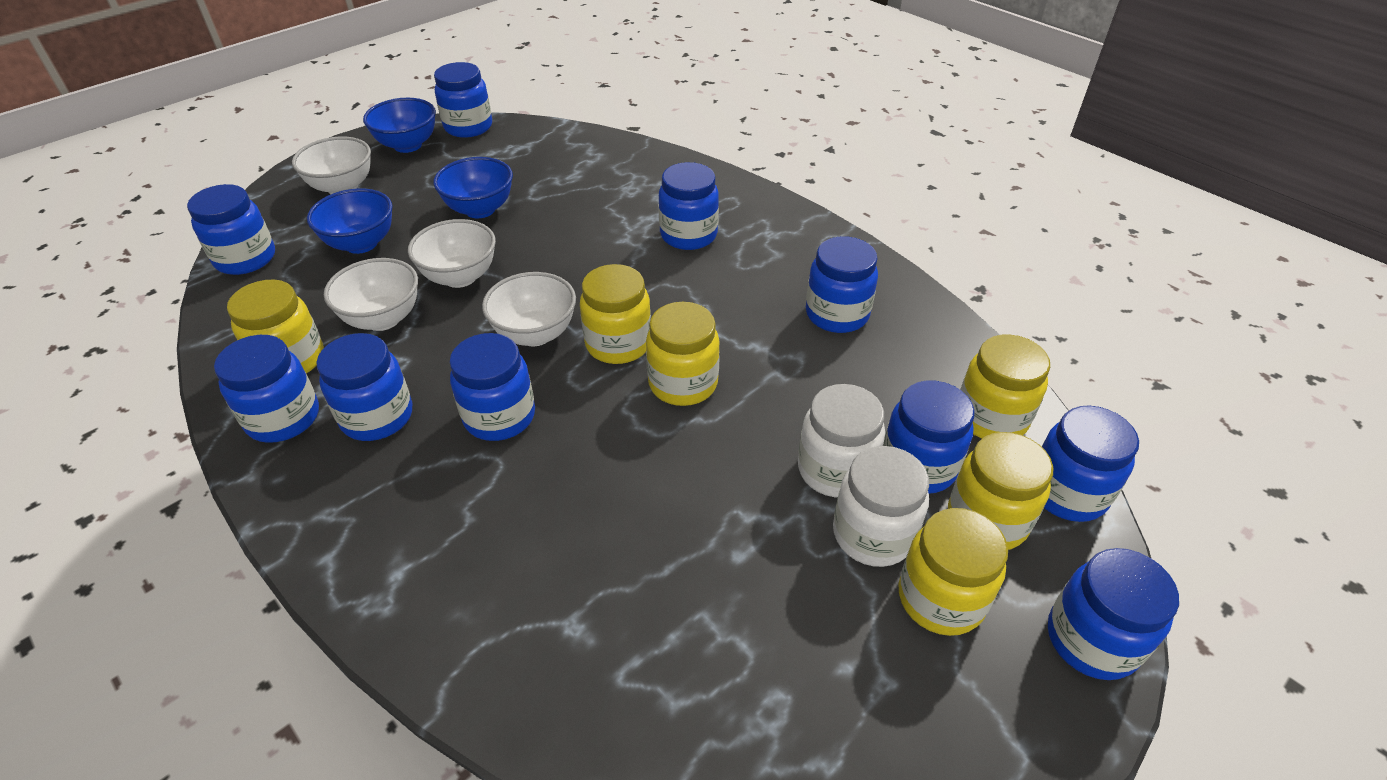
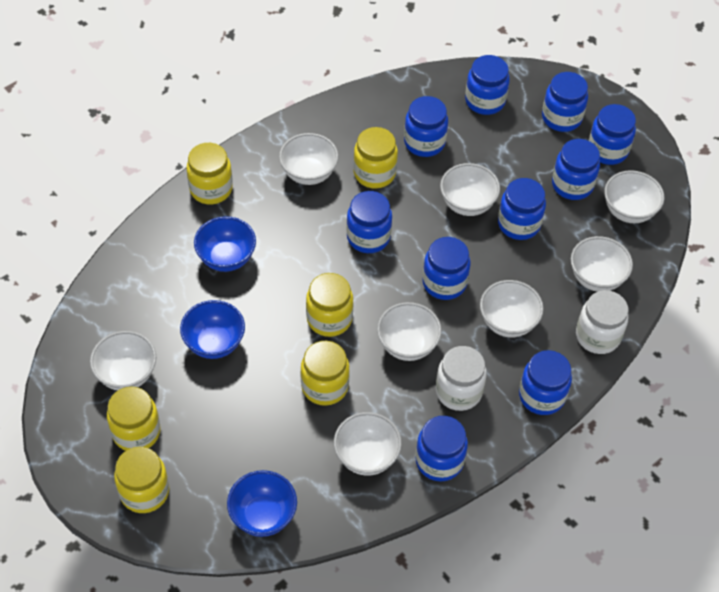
white bowl: 4 -> 8

